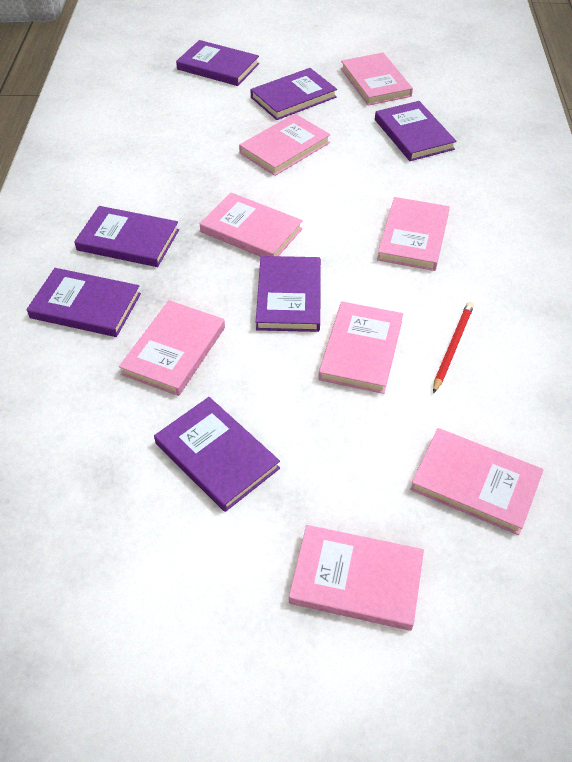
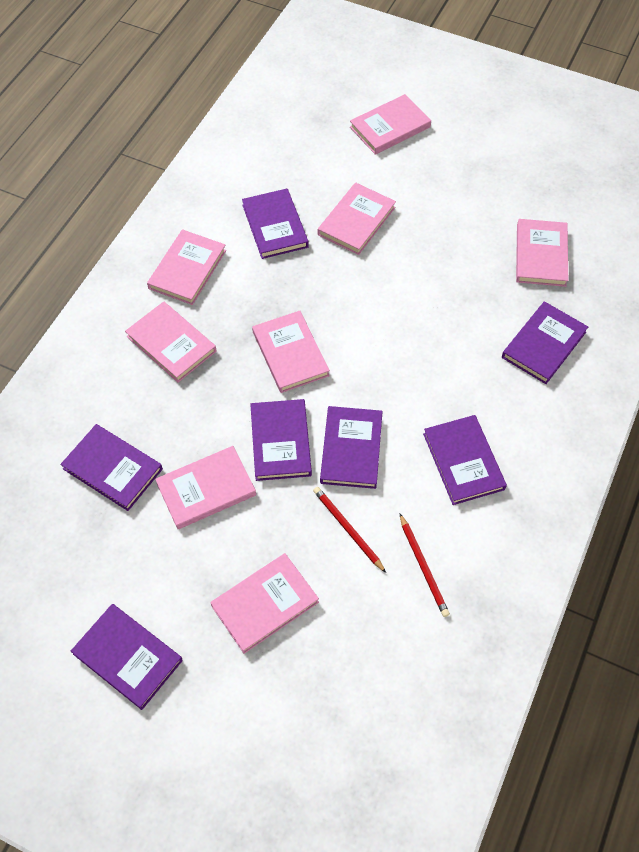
red pencil: 1 -> 2

